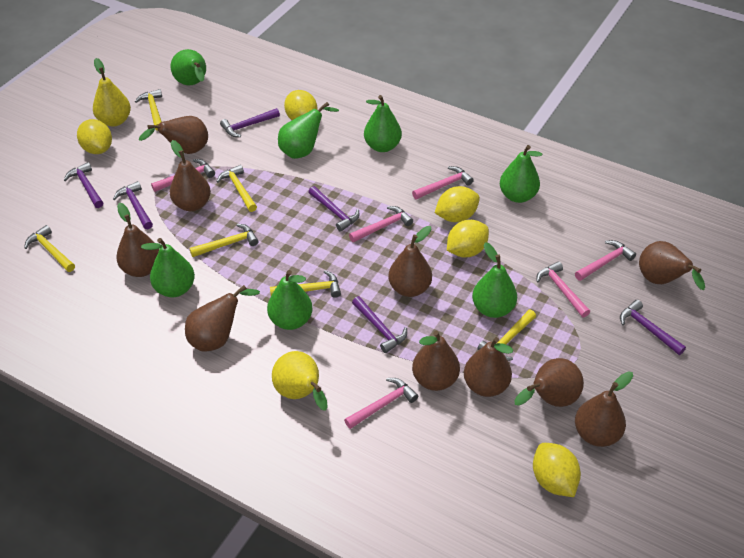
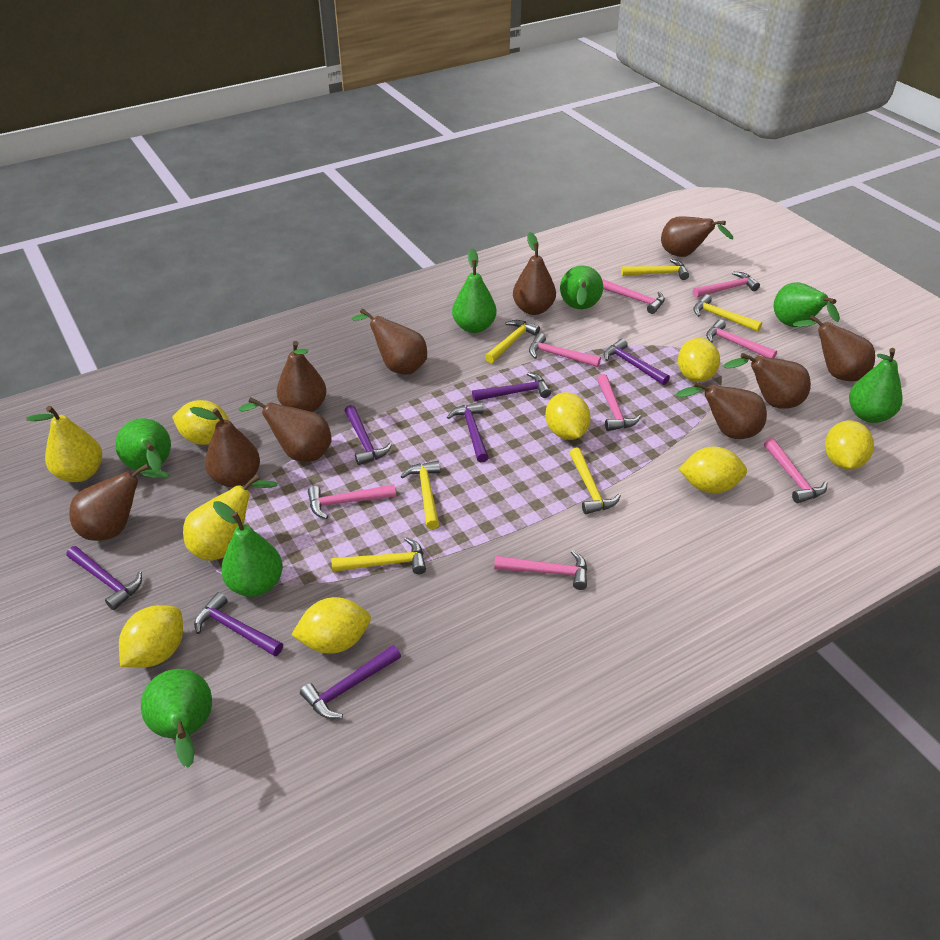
pink hammer: 6 -> 8
purple hammer: 6 -> 7
yellow lemon: 5 -> 7

